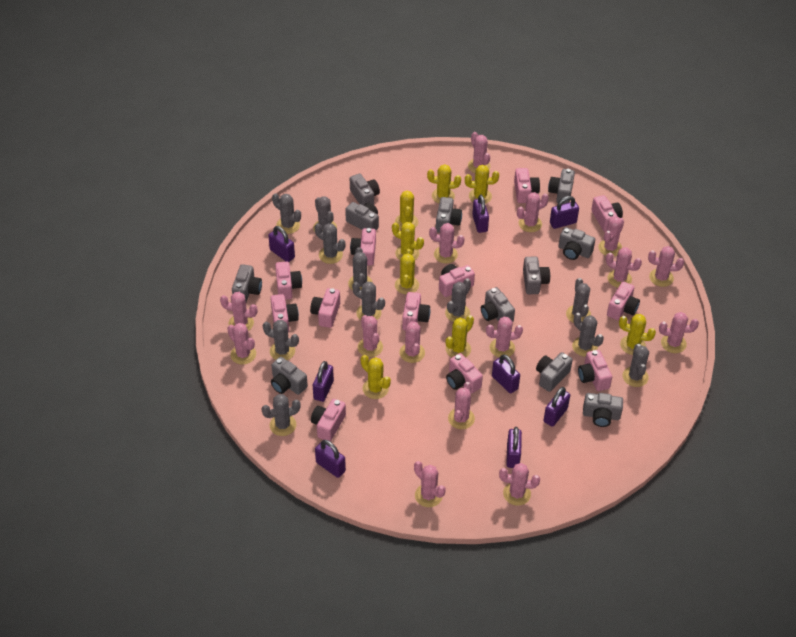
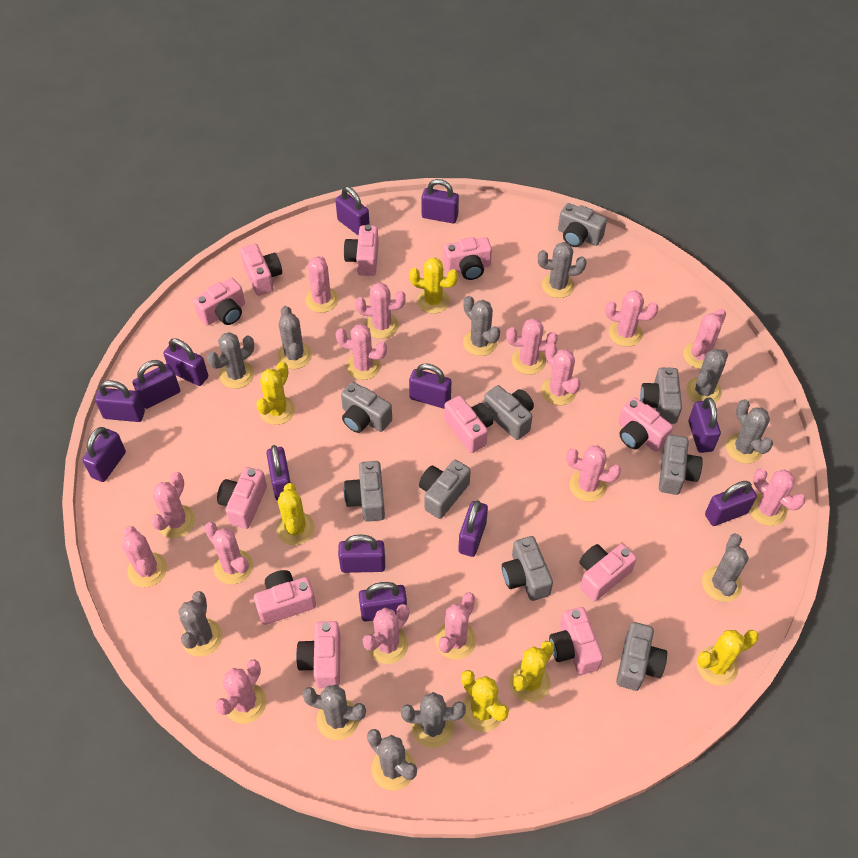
grey camera: 11 -> 9
pink camera: 12 -> 11
purple padlock: 8 -> 13
yellow cactus: 8 -> 6

